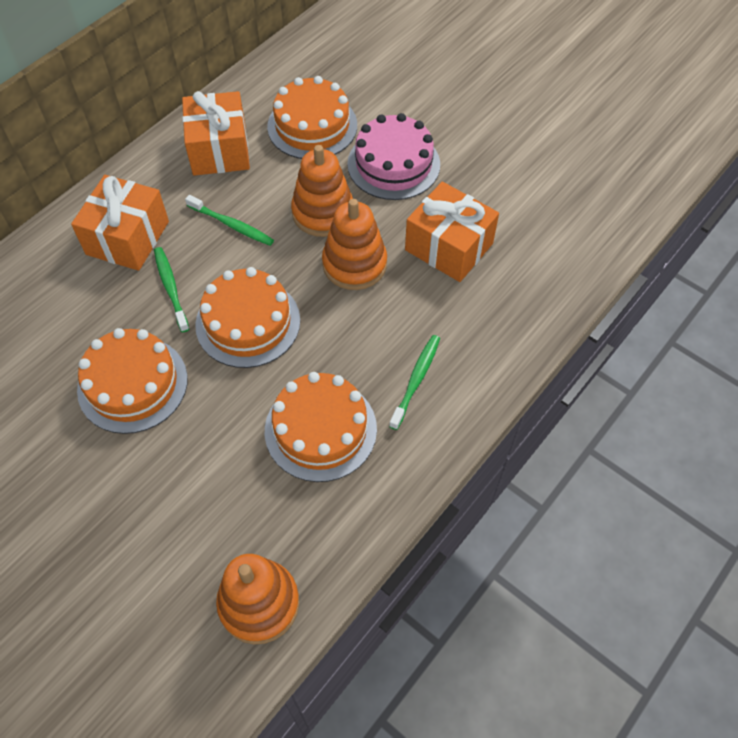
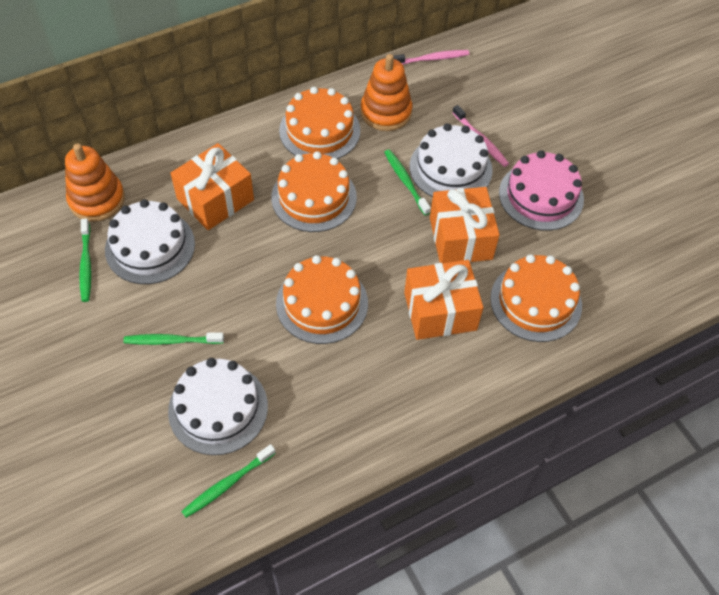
green toothbrush: 3 -> 4
orange stacking toy: 3 -> 2
pink toothbrush: 0 -> 2
white cake: 0 -> 3

